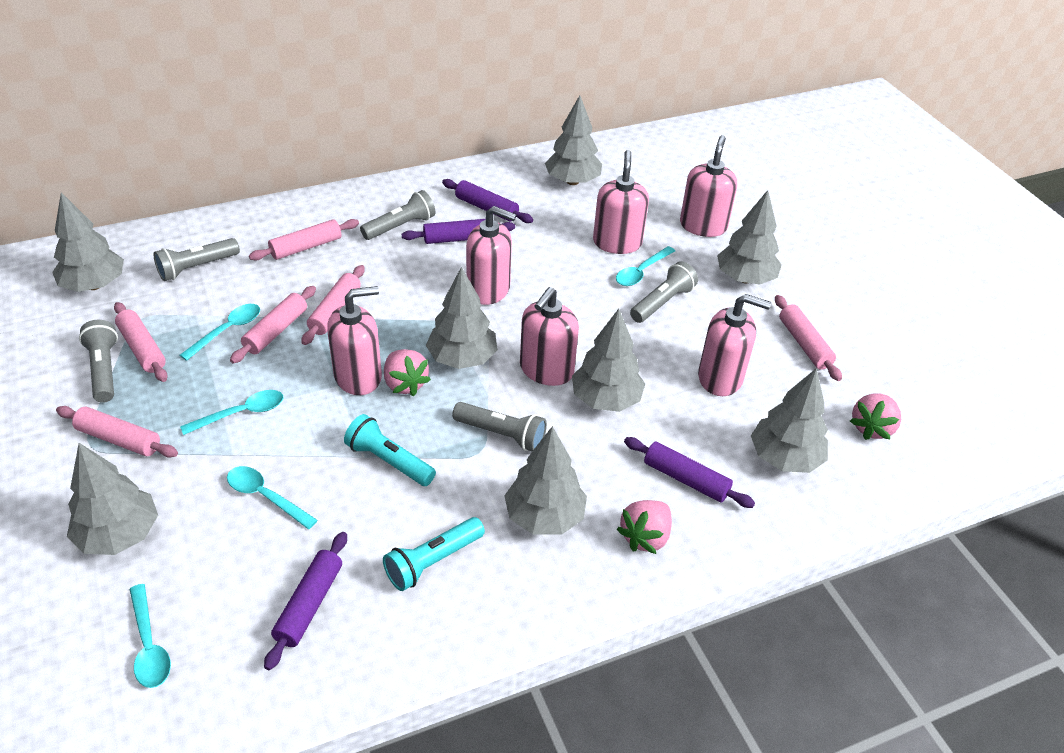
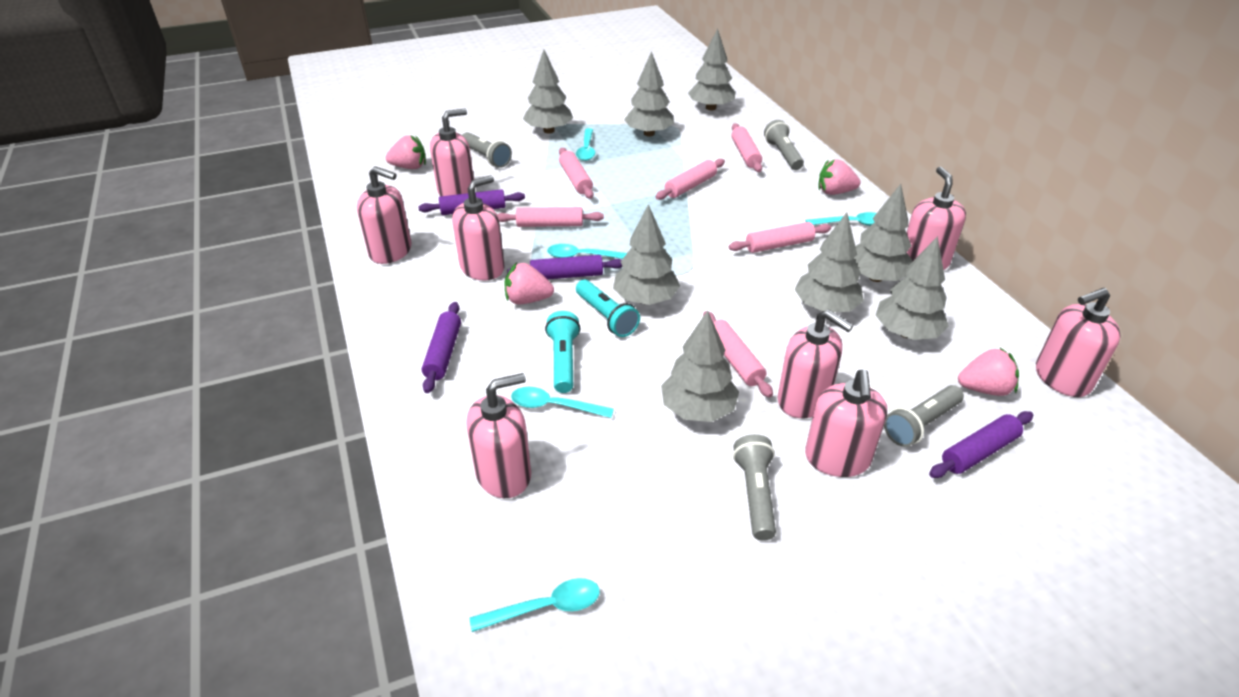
grey flashlight: 5 -> 4
pink soap dispenser: 6 -> 8
pink strawberry: 3 -> 4

